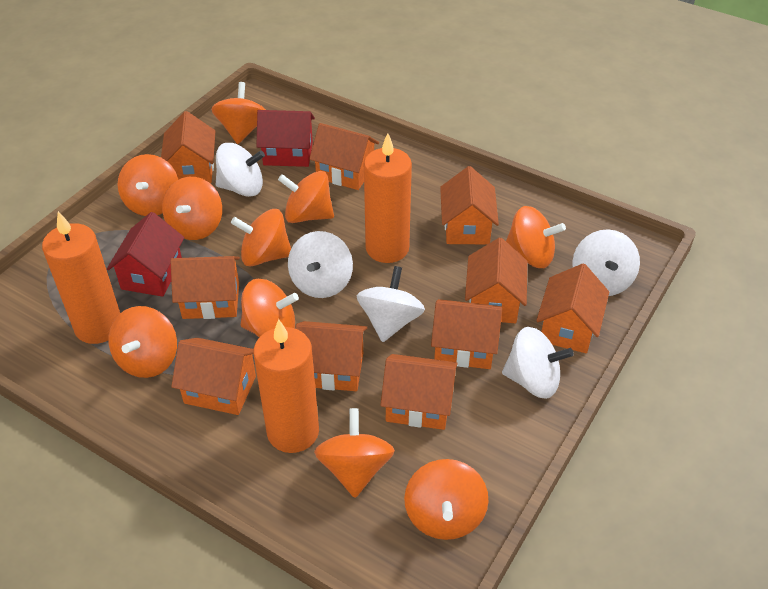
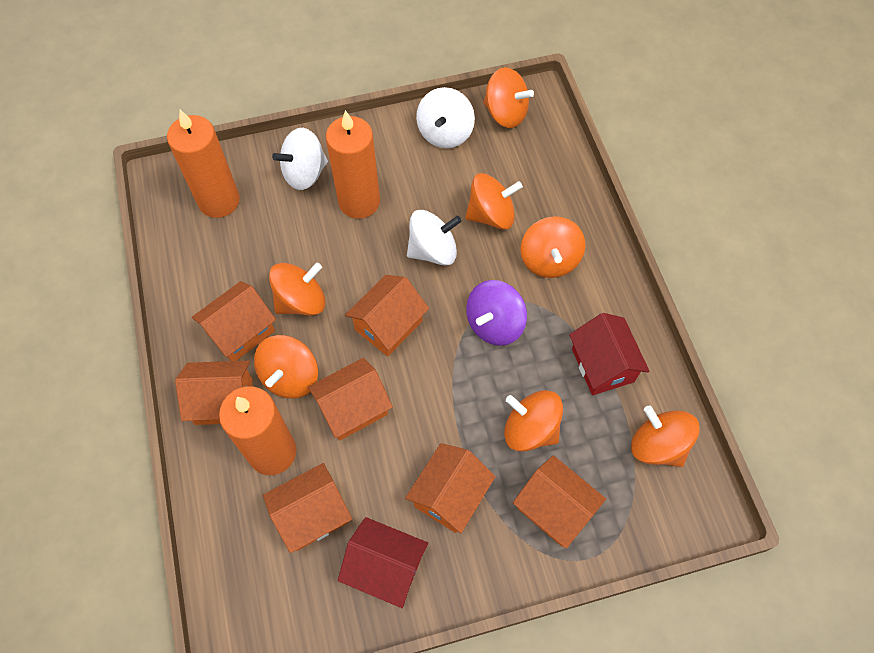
orange house: 10 -> 7
orange spinning top: 10 -> 7
purple spinning top: 0 -> 1
white spinning top: 5 -> 3

